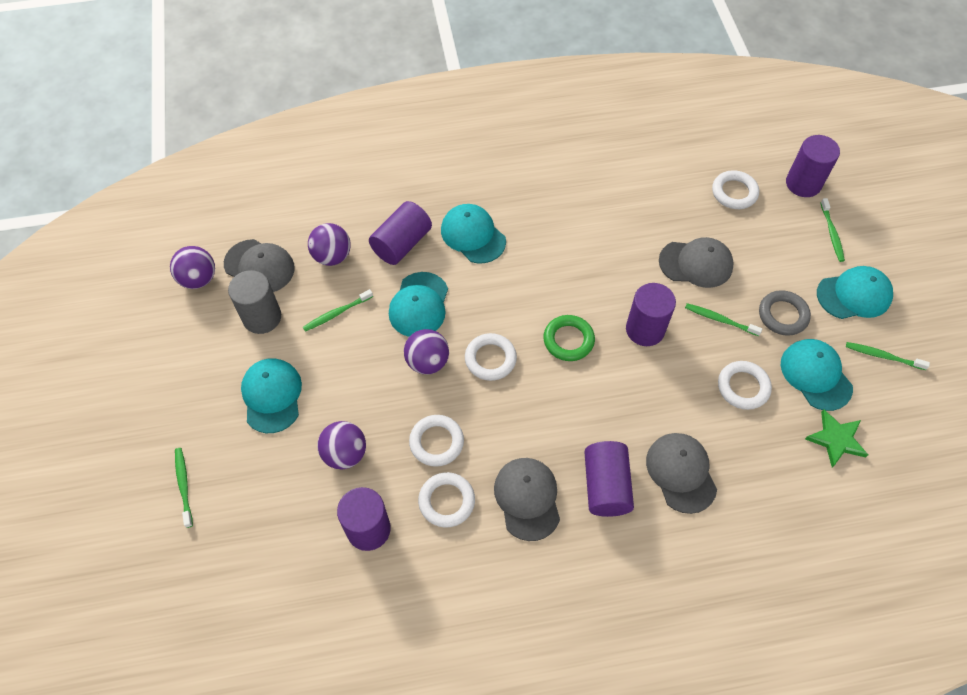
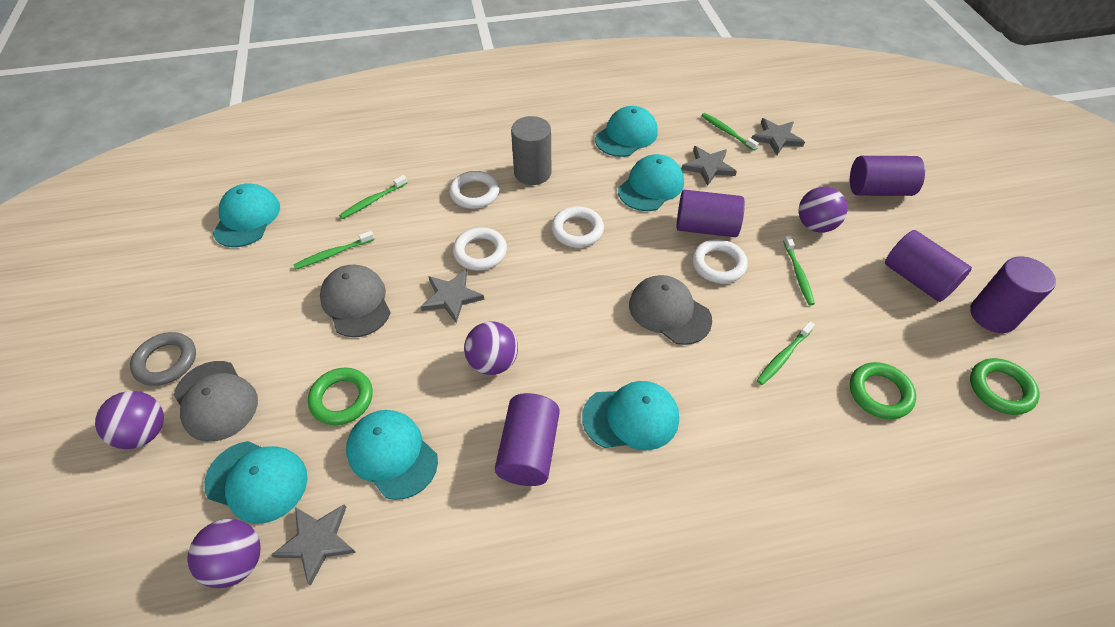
green ring: 1 -> 3
green star: 1 -> 0
grey cap: 4 -> 3
grey star: 0 -> 4
turquoise cap: 5 -> 6
white ring: 5 -> 4

